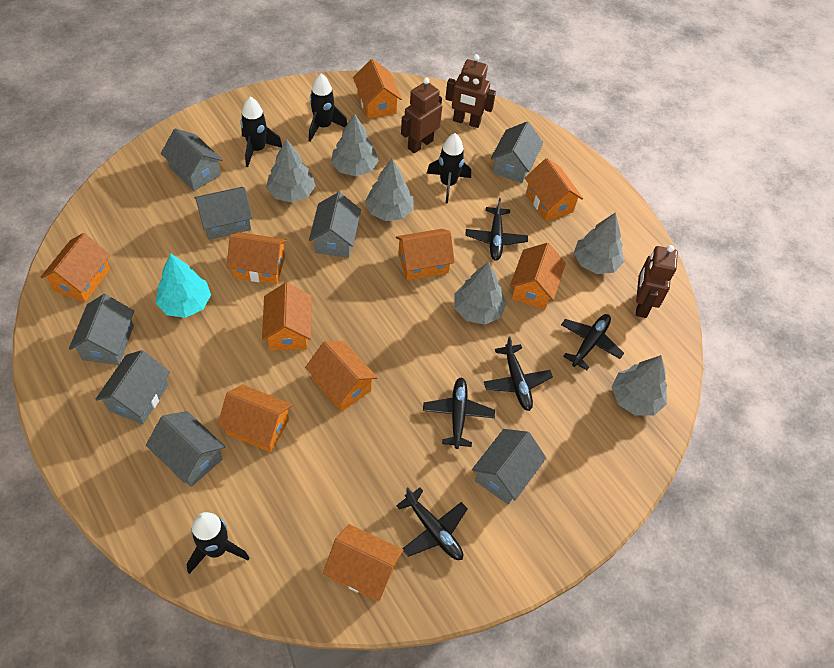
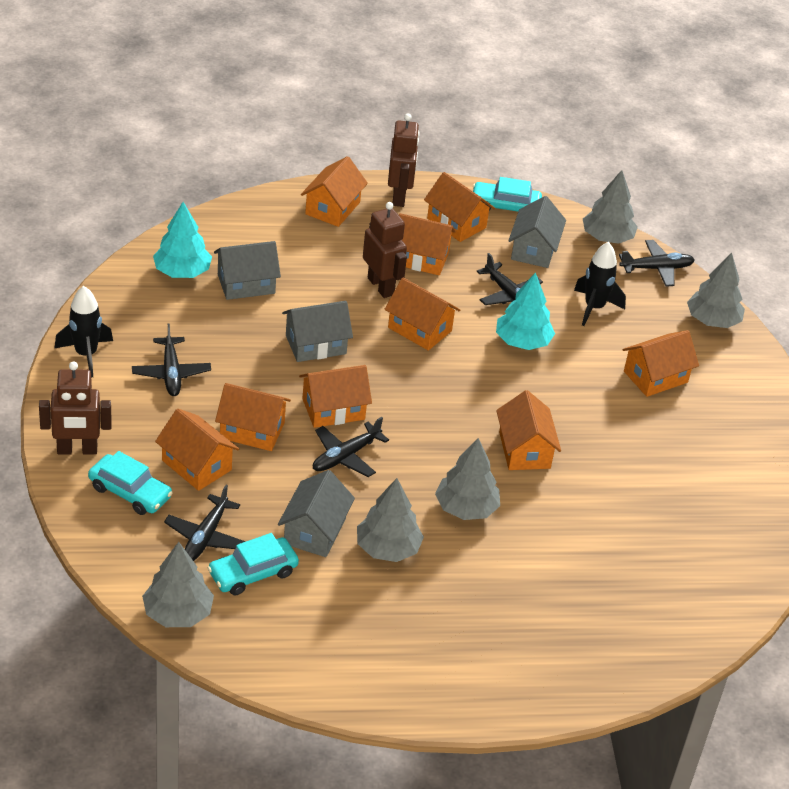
black rocket: 4 -> 2
grey house: 8 -> 4
grey tree: 6 -> 5
orange house: 10 -> 9
turquoise car: 0 -> 3
turquoise tree: 1 -> 2

